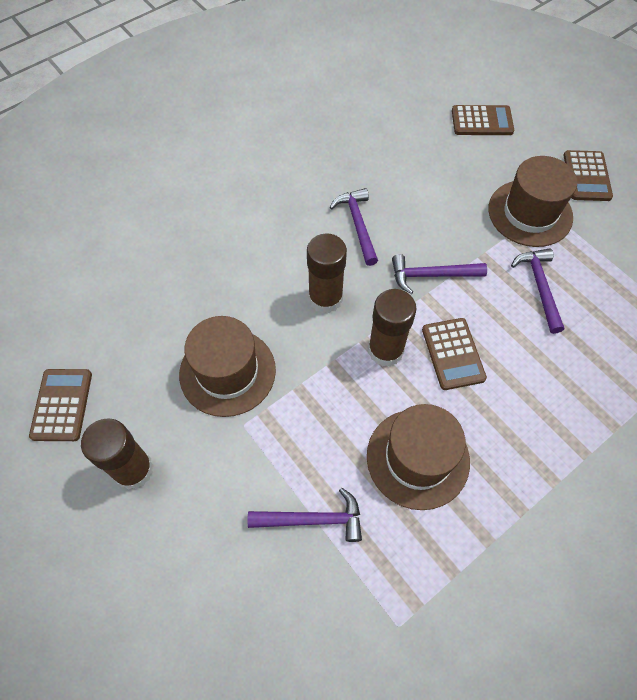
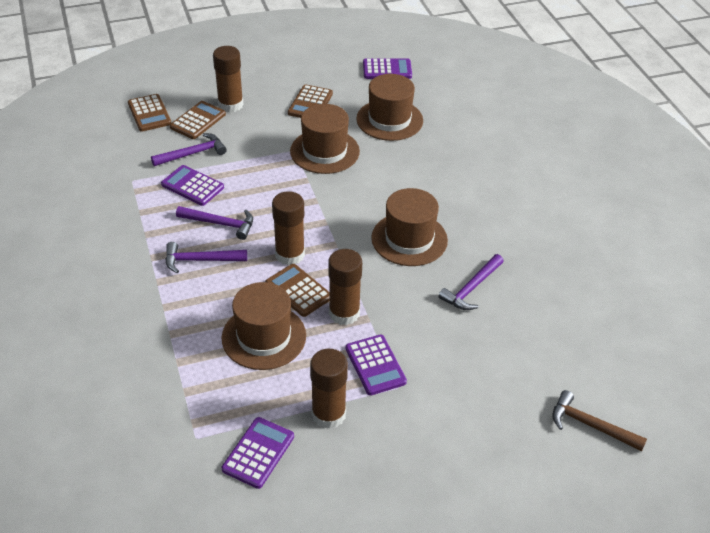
brown glue stick: 3 -> 4
brown hammer: 0 -> 1
brown hat: 3 -> 4
purple calculator: 0 -> 4

